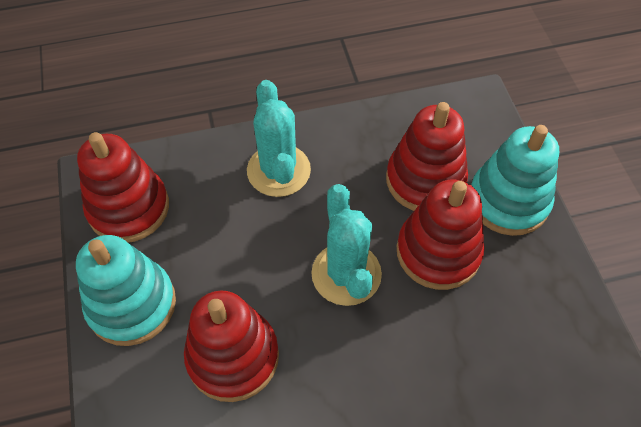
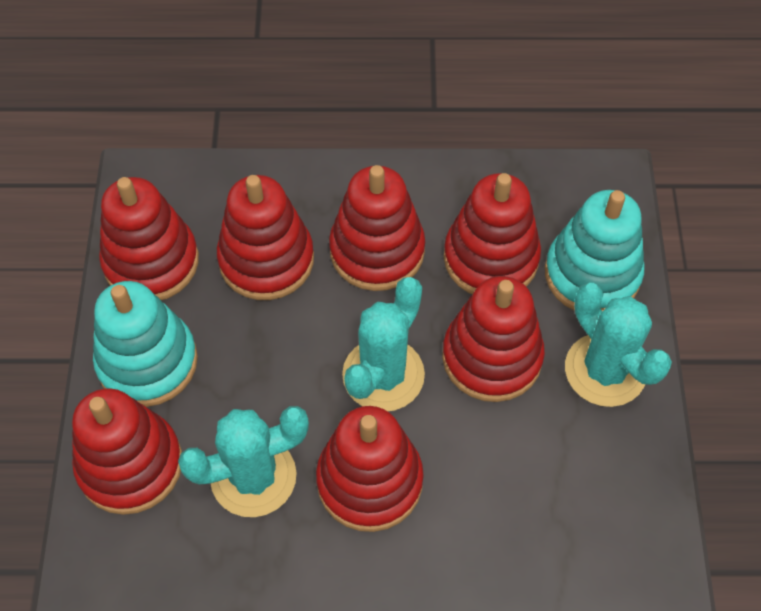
red stacking toy: 4 -> 7
turquoise cactus: 2 -> 3

